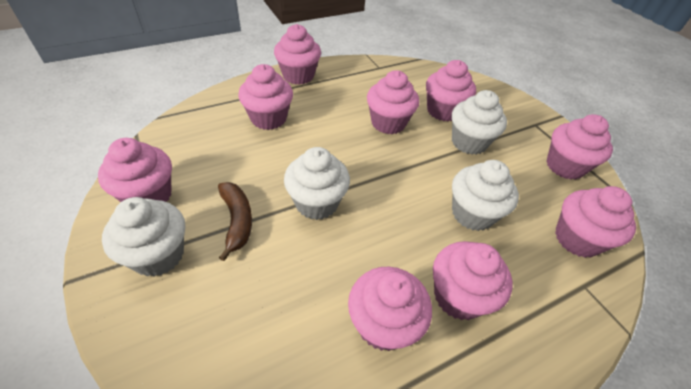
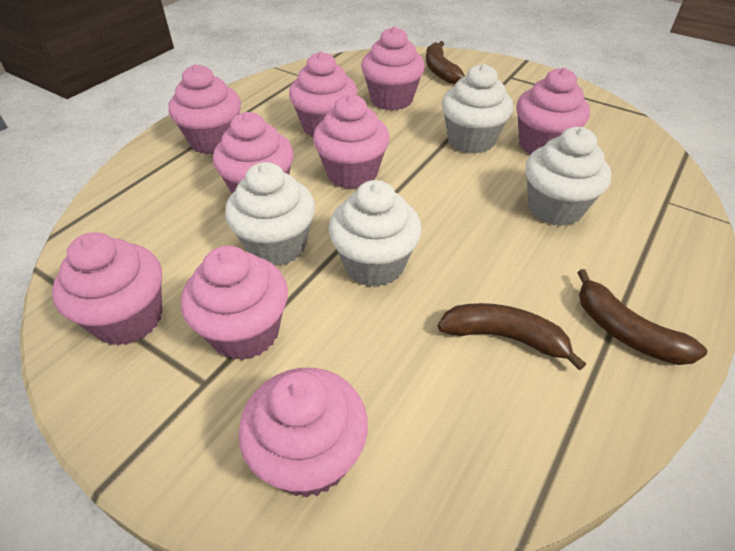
brown banana: 1 -> 3

